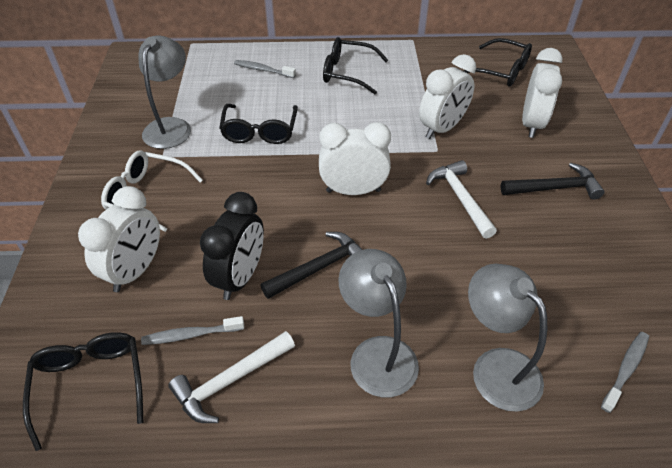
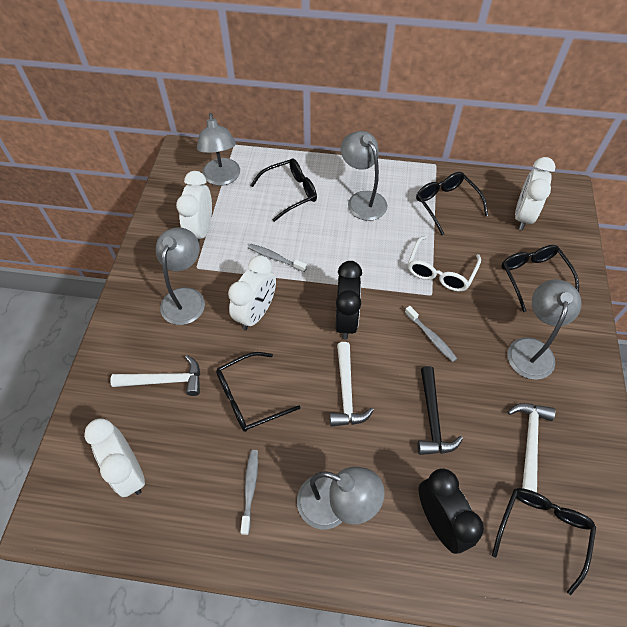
black clock: 1 -> 2
black glasses: 4 -> 5
black hammer: 2 -> 1
grey lamp: 3 -> 5
white hammer: 2 -> 3

